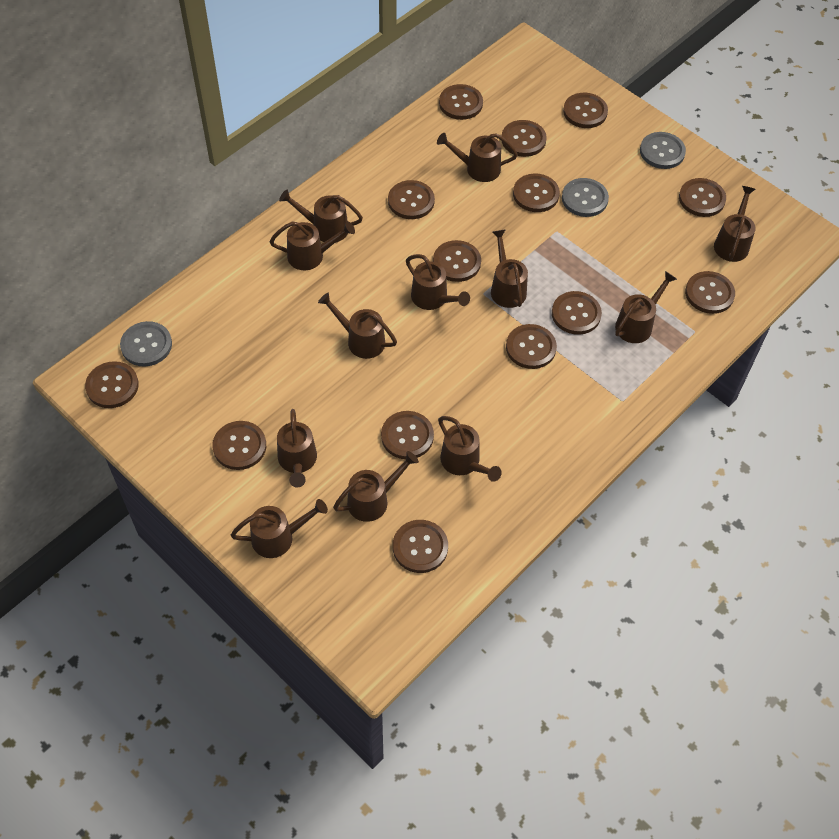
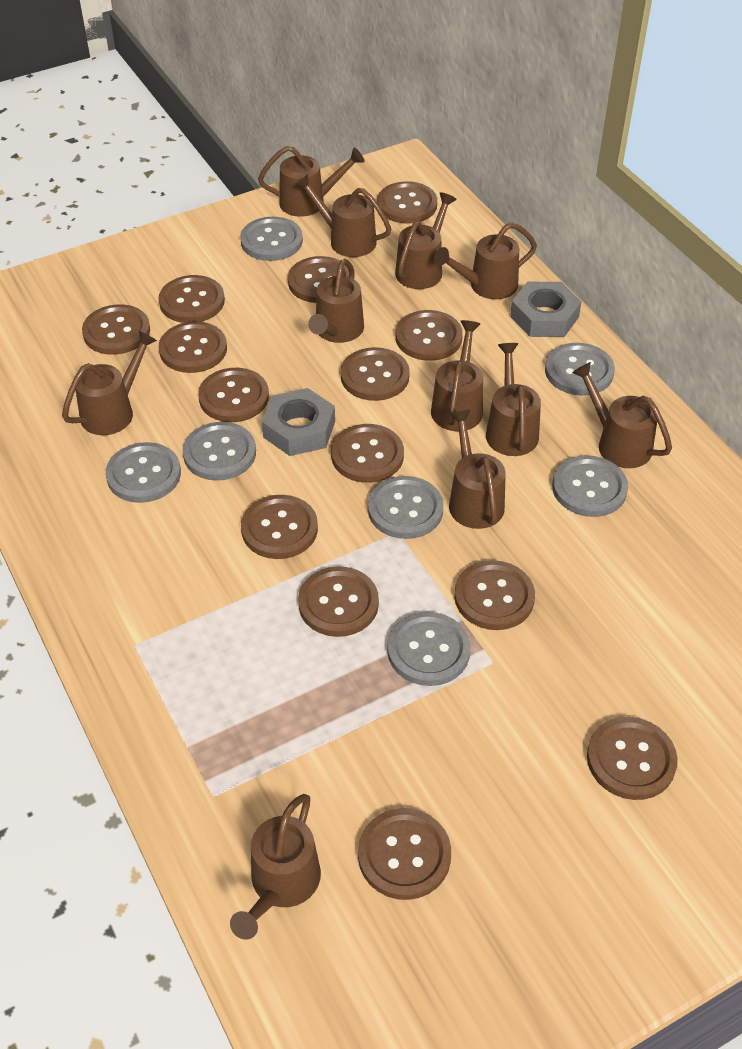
brown watering can: 12 -> 11
grey button: 3 -> 7
grey nut: 0 -> 2

